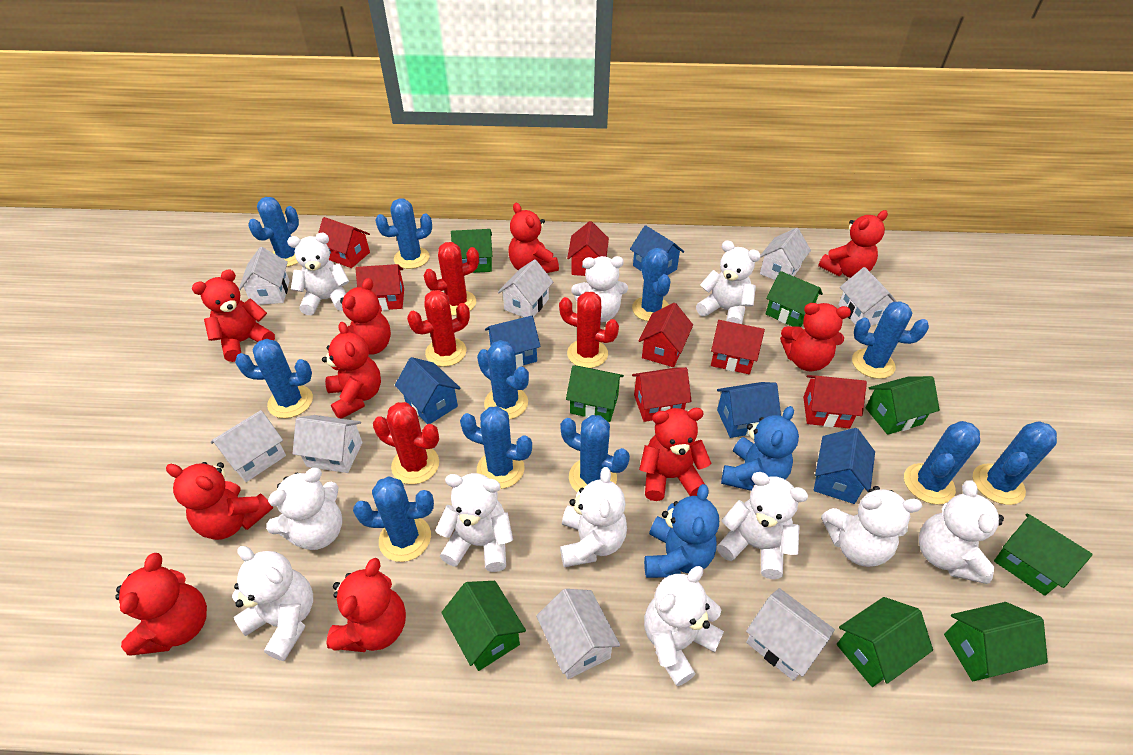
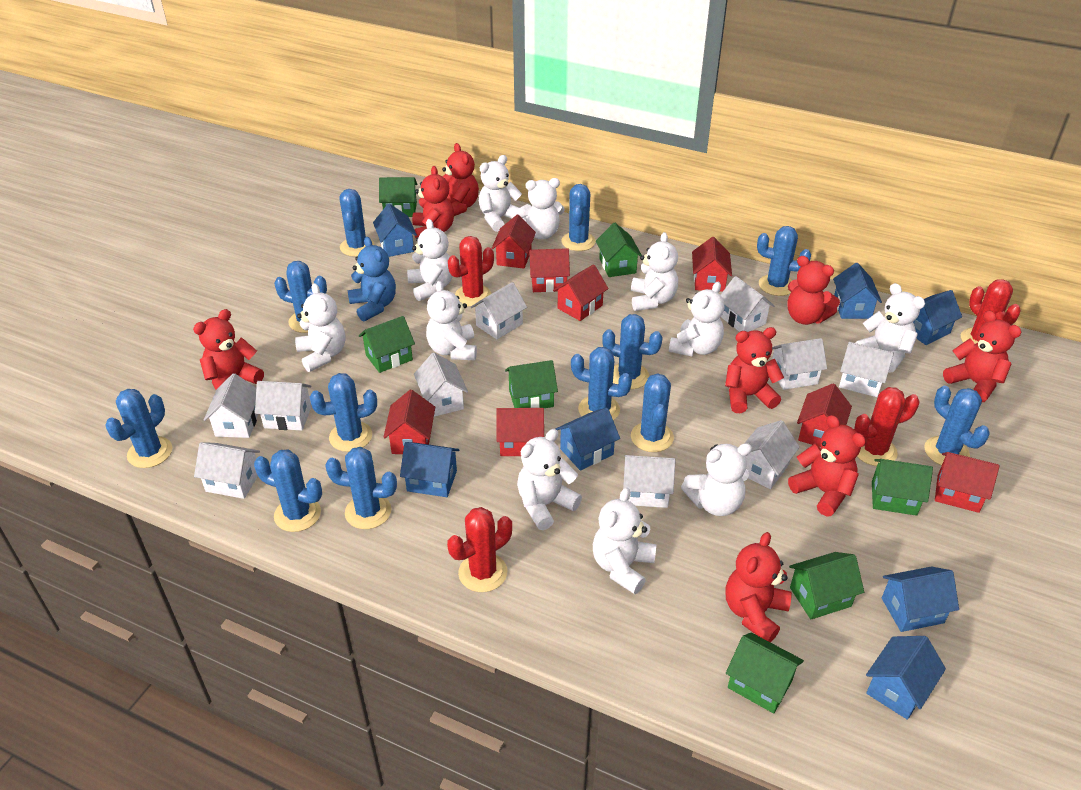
blue cactus: 11 -> 12
blue house: 5 -> 7
blue teddy bear: 2 -> 1
green house: 8 -> 7
red house: 7 -> 8
red teddy bear: 10 -> 8
white house: 8 -> 10

